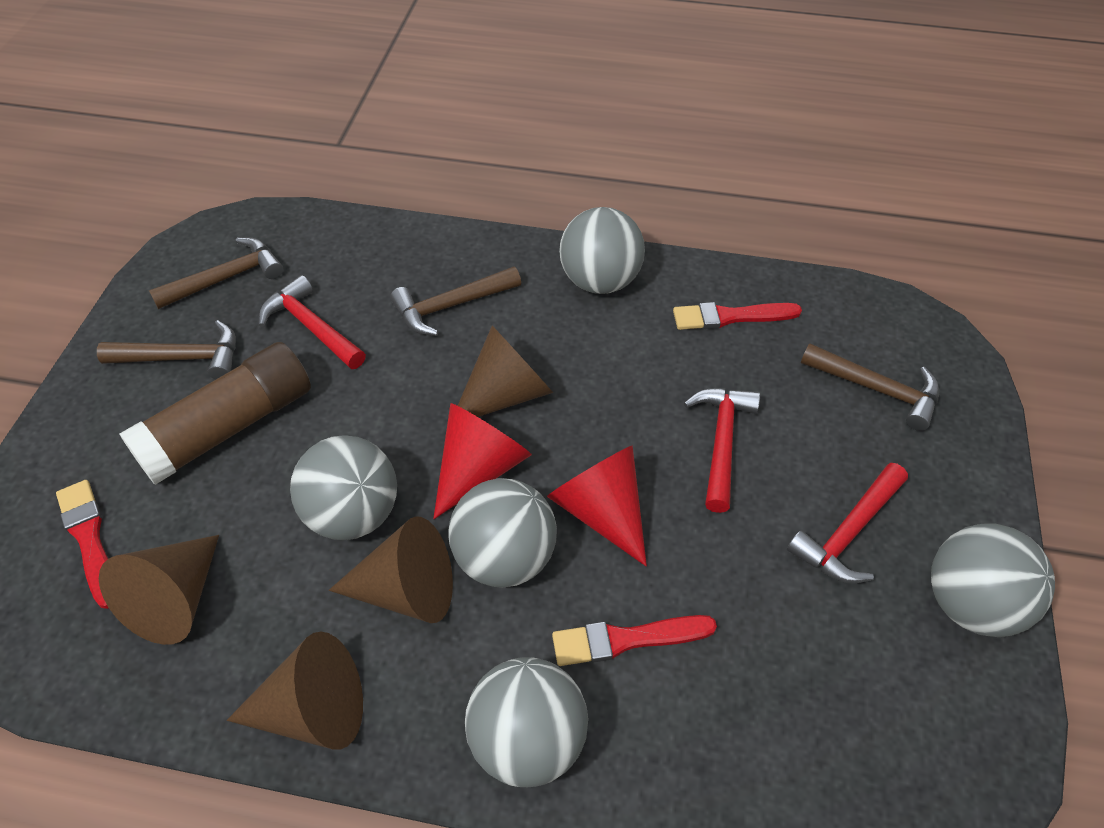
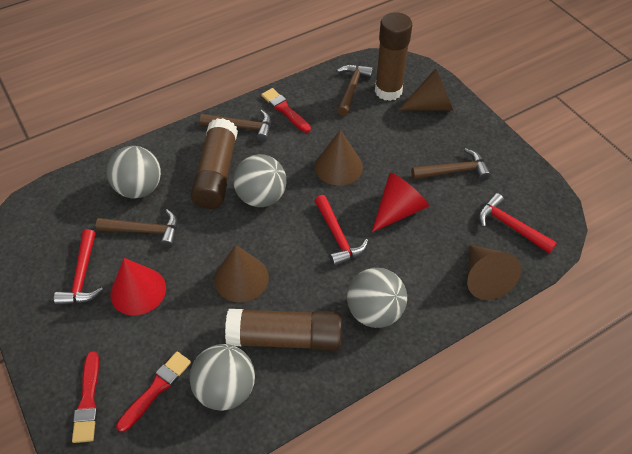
brown glue stick: 1 -> 3
grey ball: 5 -> 4

